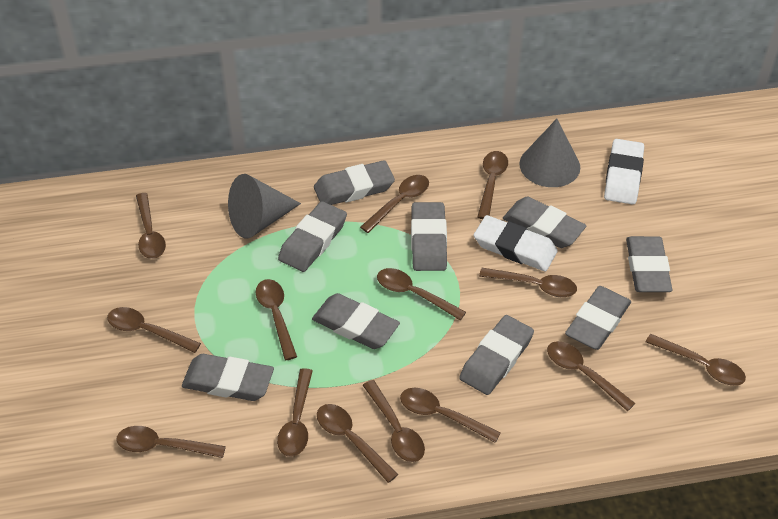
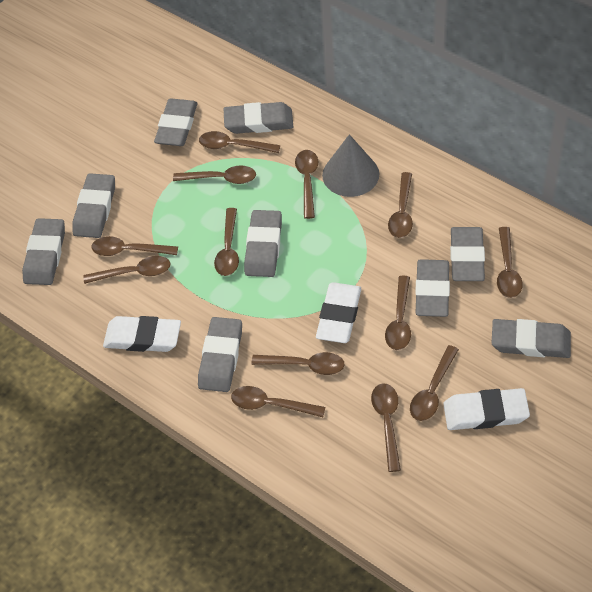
brown spoon: 14 -> 13
grey cone: 2 -> 1
white eraser: 2 -> 3

